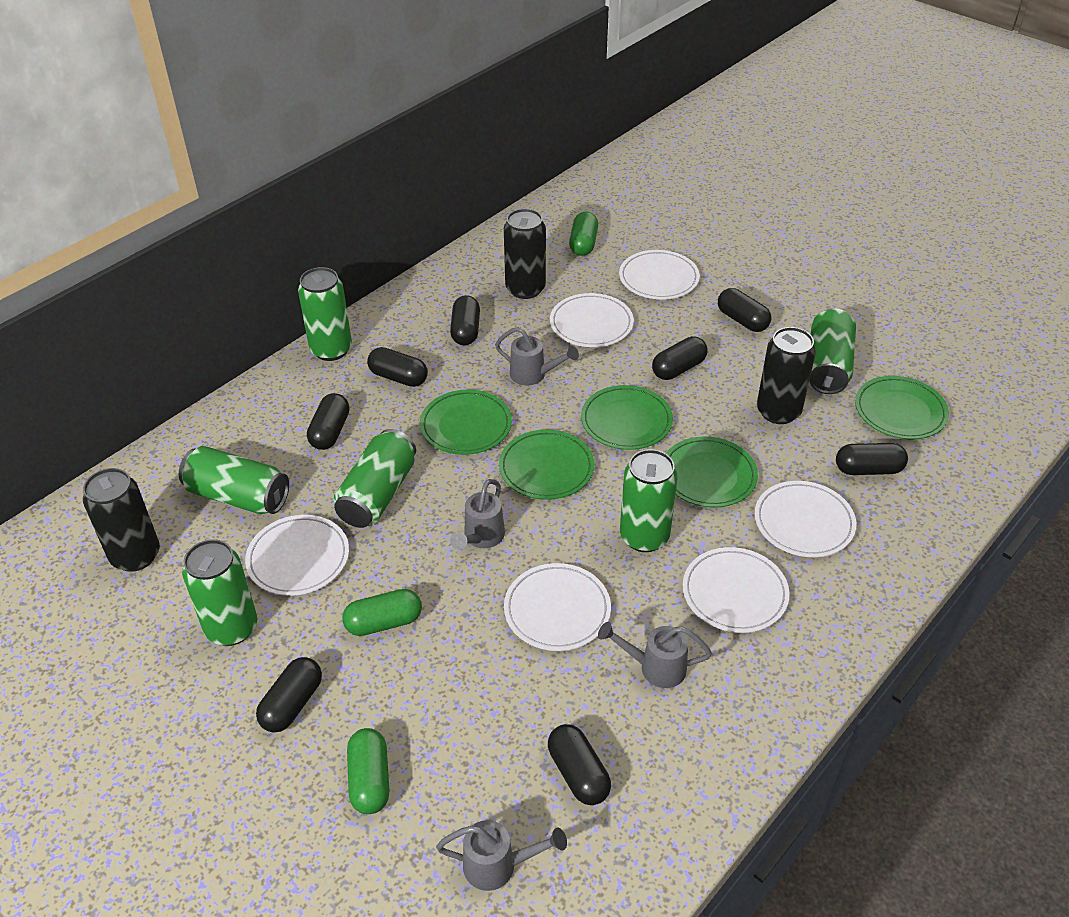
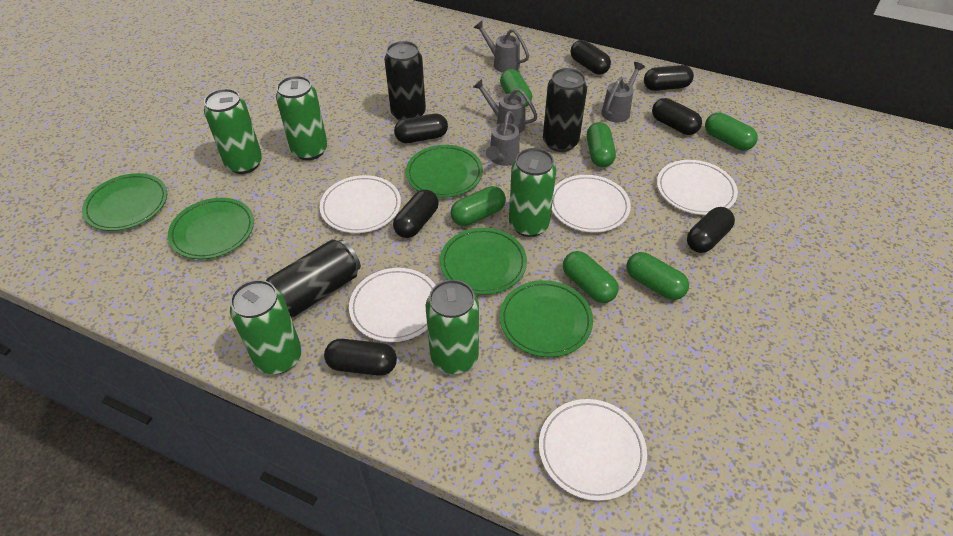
black capsule: 8 -> 7
green can: 6 -> 5
green capsule: 3 -> 6
white plate: 6 -> 5

